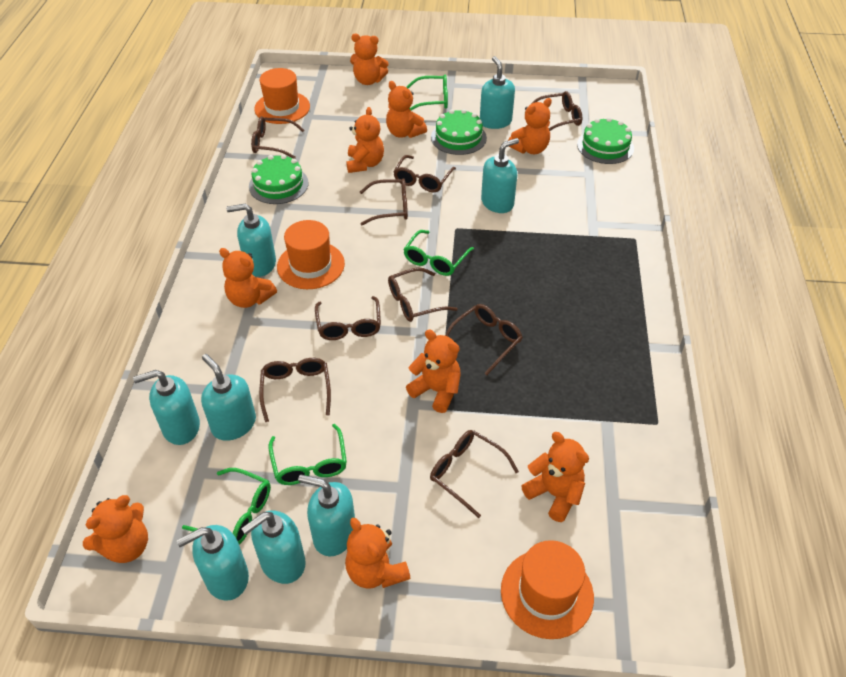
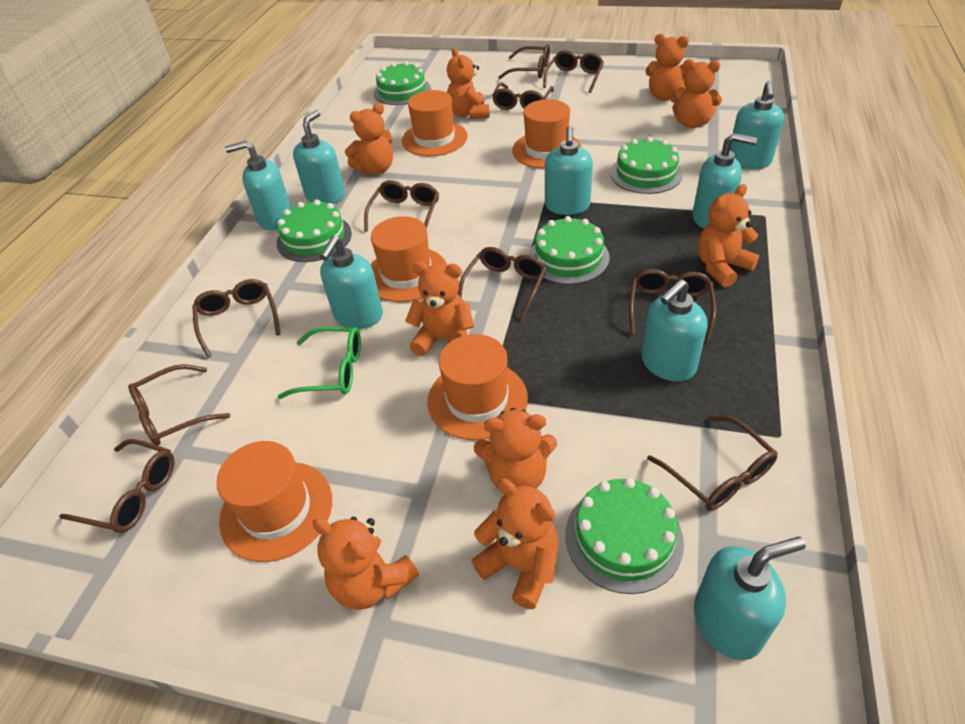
brown glasses: 9 -> 10
green cake: 3 -> 5
green glasses: 4 -> 1
orange hat: 3 -> 5

